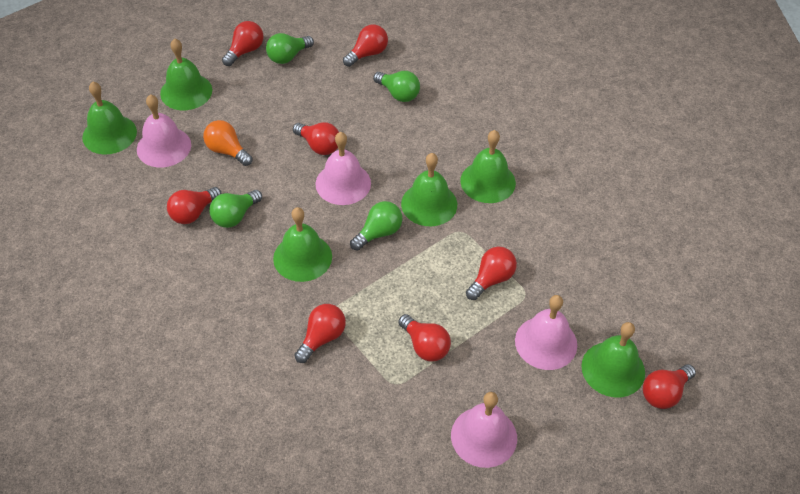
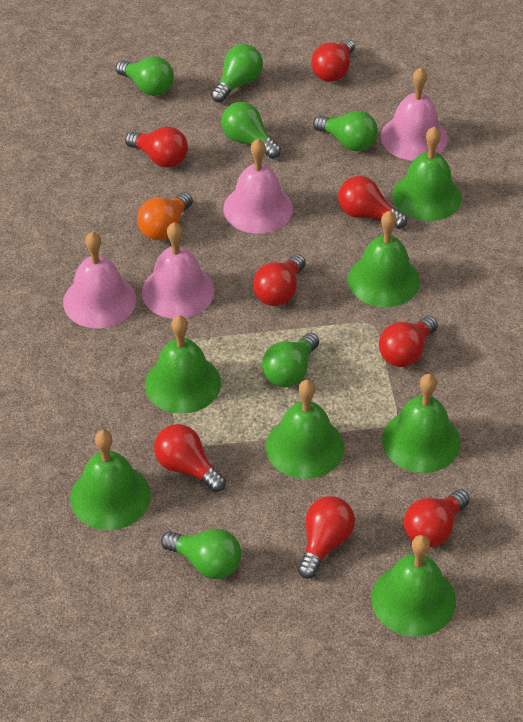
green bell: 6 -> 7
green light bulb: 4 -> 6

